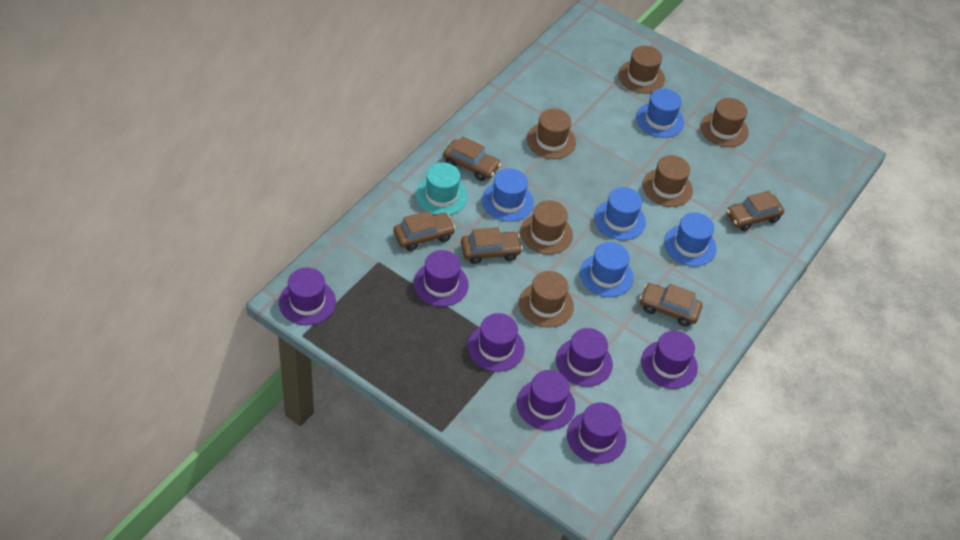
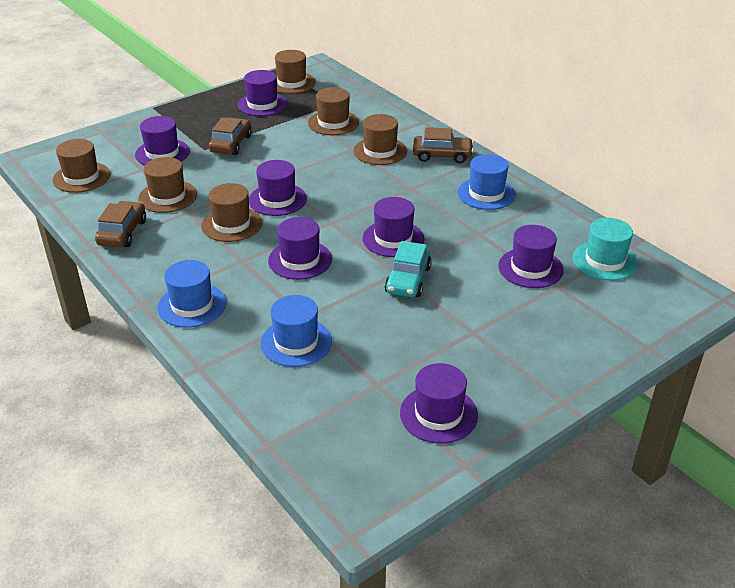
blue hat: 5 -> 3
brown car: 5 -> 3
turquoise car: 0 -> 1

